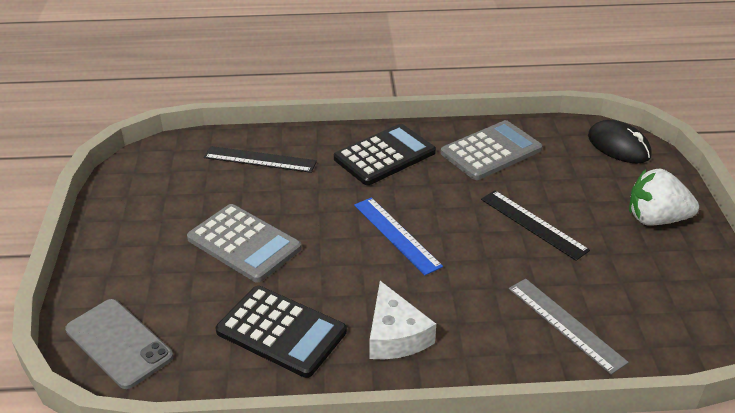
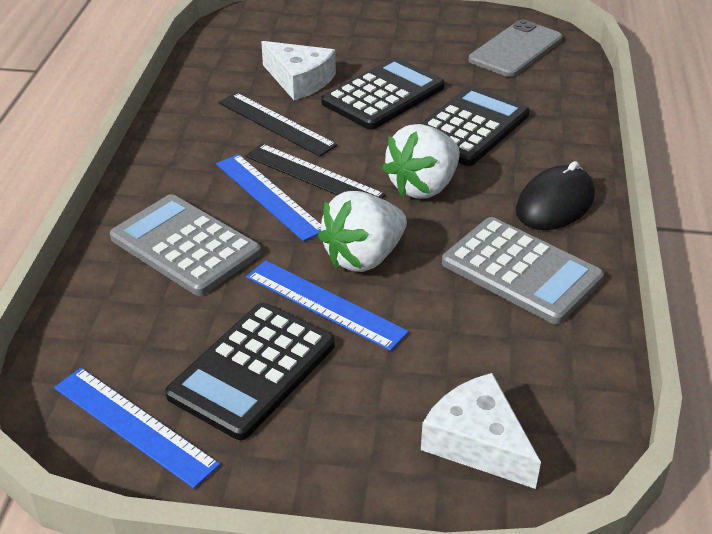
black calculator: 2 -> 3
blue ruler: 1 -> 3
grey ruler: 1 -> 0
white cheese: 1 -> 2
white strawberry: 1 -> 2

